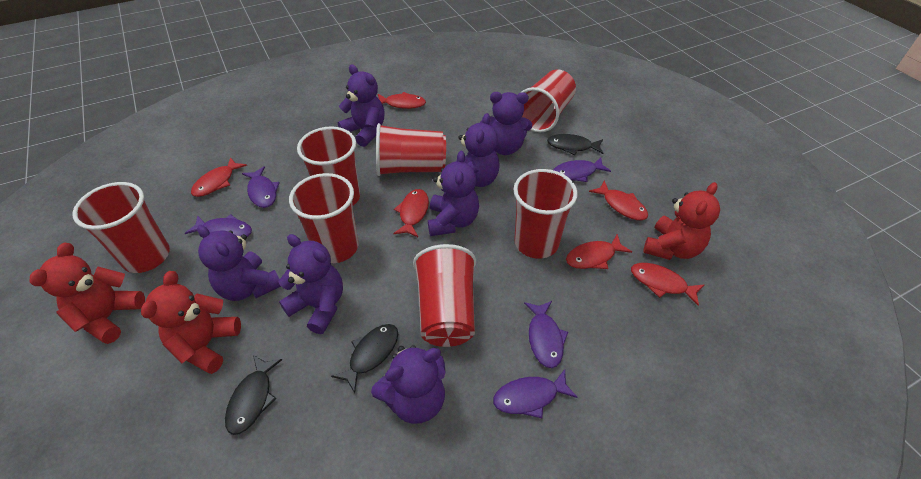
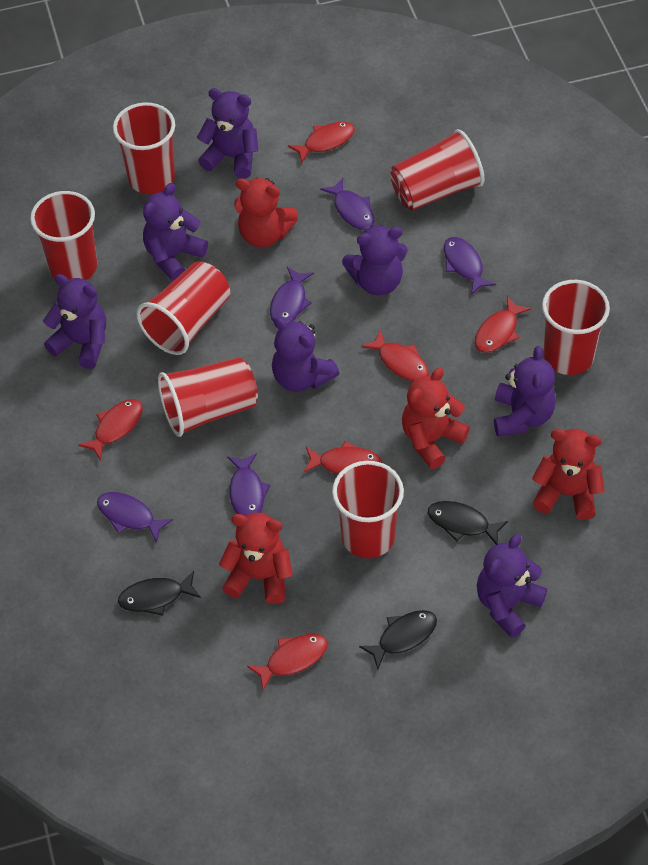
red teddy bear: 3 -> 4

